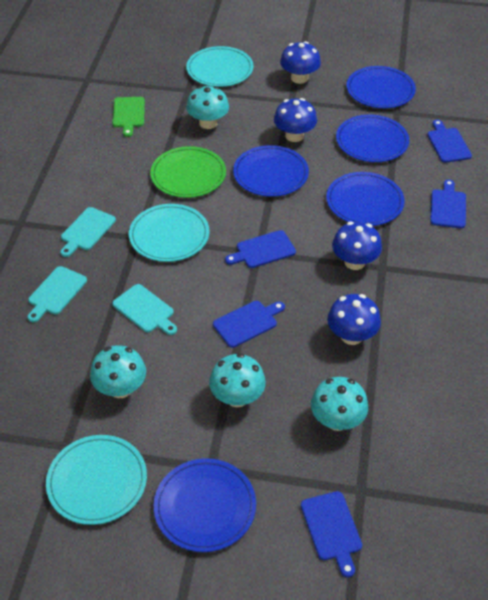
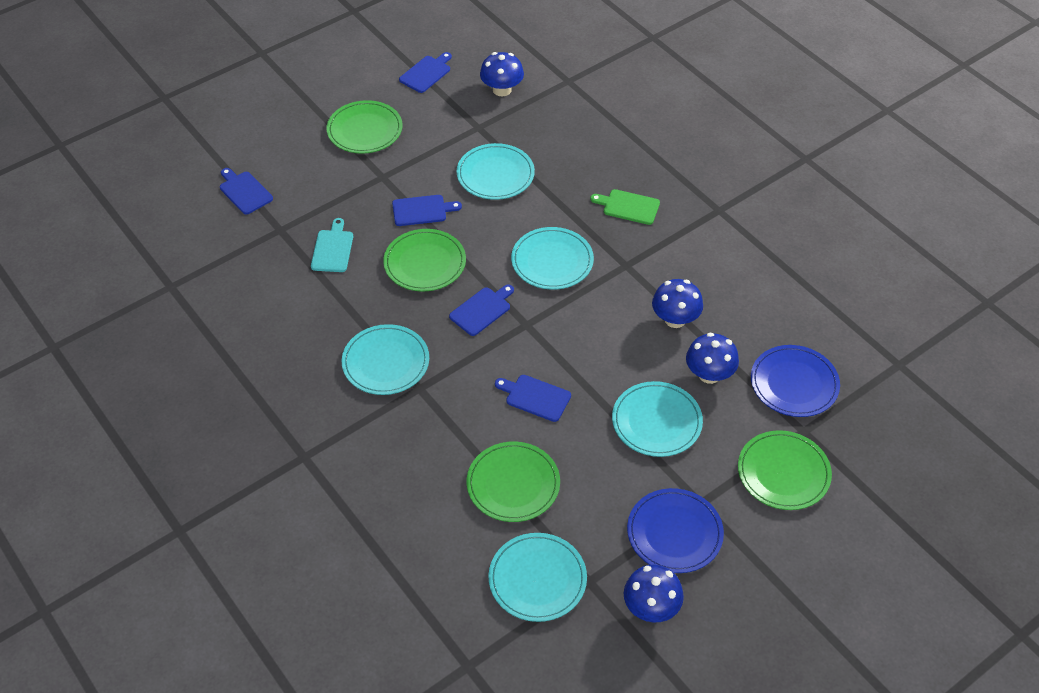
blue plate: 5 -> 2
green plate: 1 -> 4
turquoise cutting board: 3 -> 1
turquoise mushroom: 4 -> 0
turquoise plate: 3 -> 5

